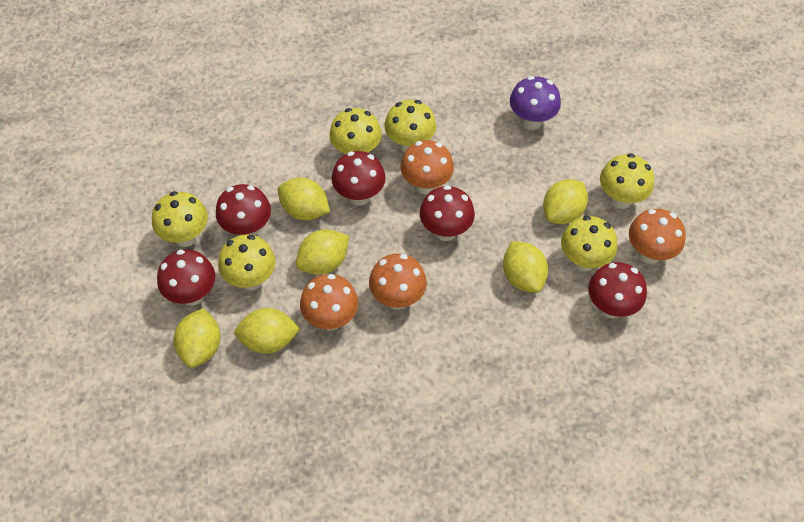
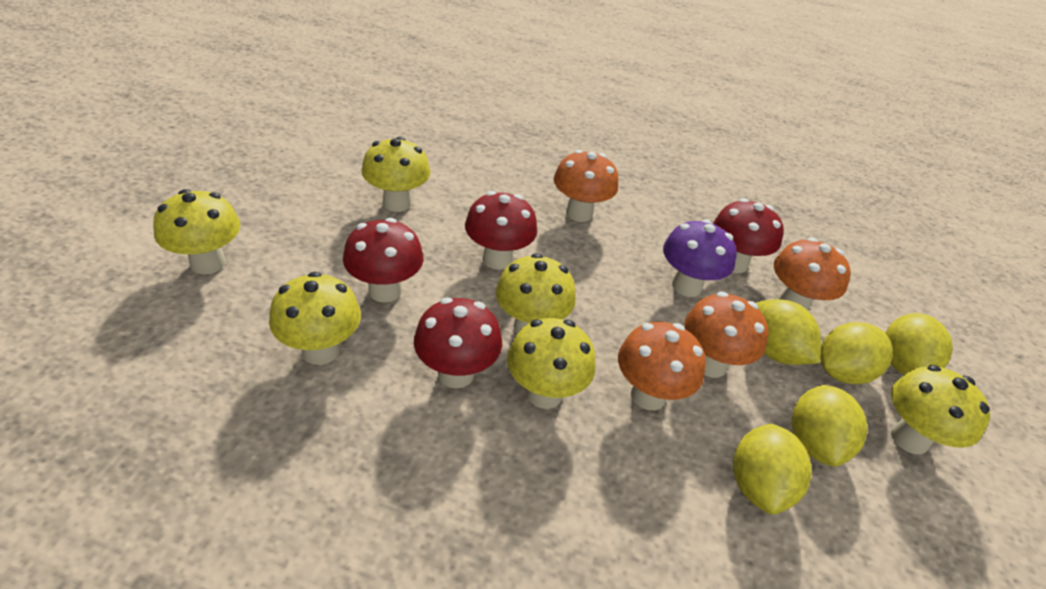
red mushroom: 5 -> 4
yellow lemon: 6 -> 5

